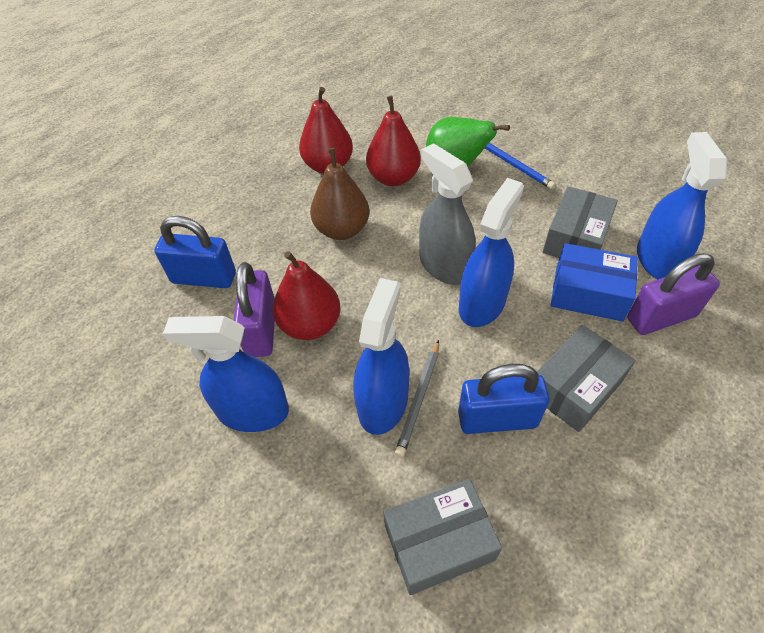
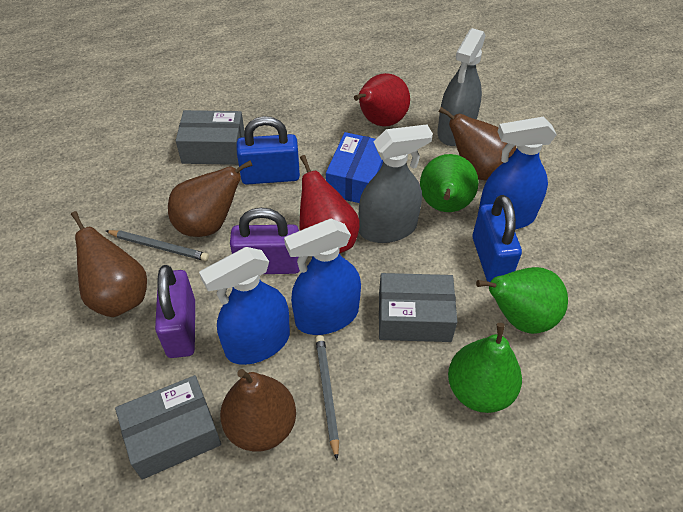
blue pencil: 1 -> 0
blue spray bottle: 4 -> 3
brown pear: 1 -> 4
green pear: 1 -> 3
grey pencil: 1 -> 2
grey spray bottle: 1 -> 2
red pear: 3 -> 2

